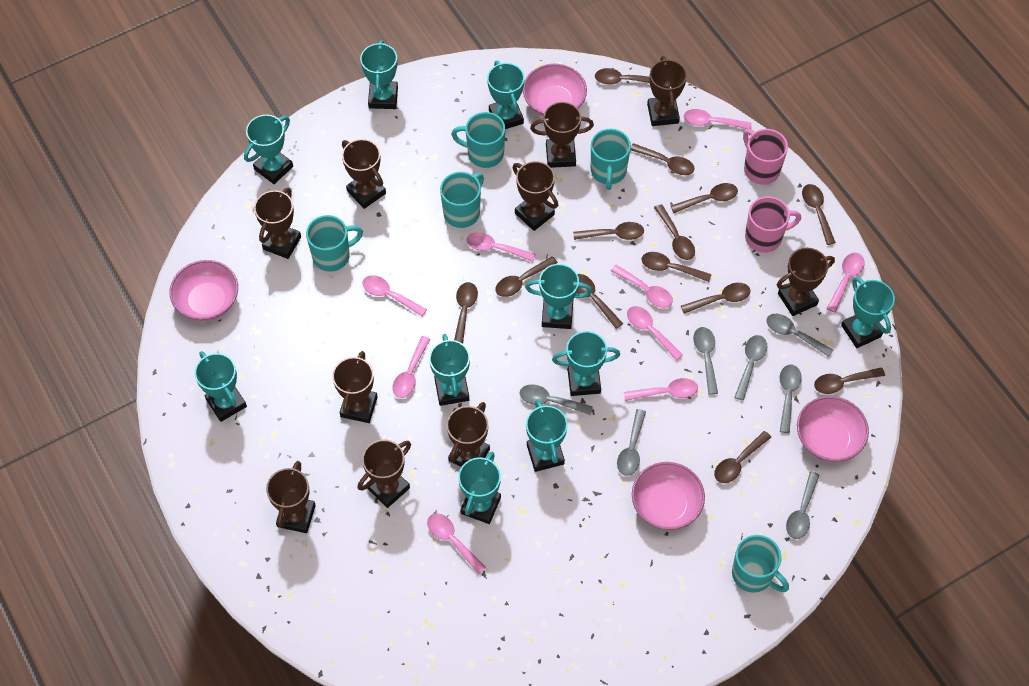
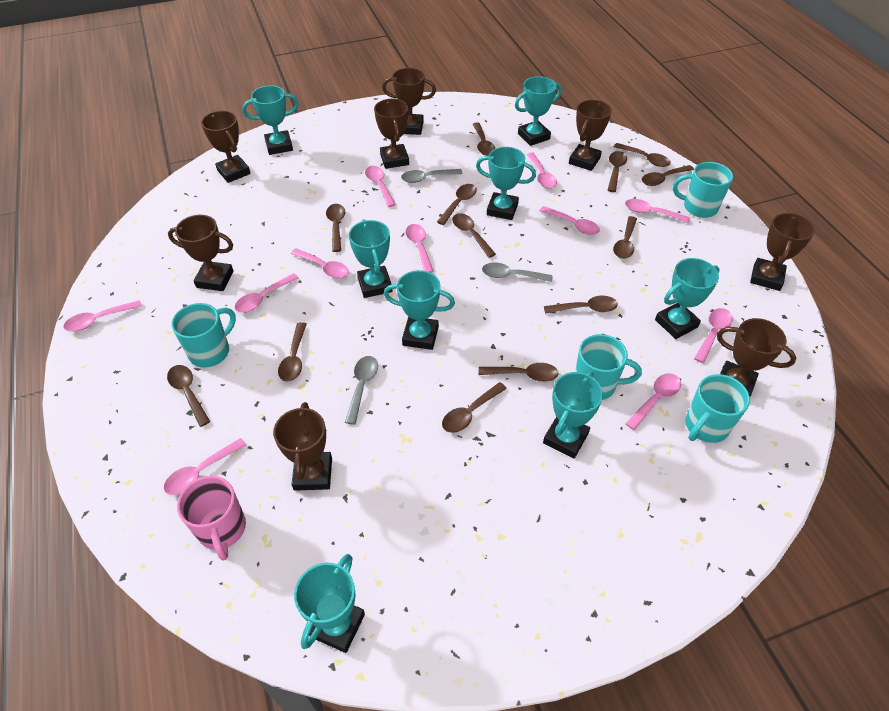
brown trophy: 10 -> 8
grey spoon: 7 -> 3
pink bowl: 4 -> 0
pink mug: 2 -> 1
pink spoon: 9 -> 11
turquoise mug: 5 -> 4
turquoise trophy: 10 -> 8

